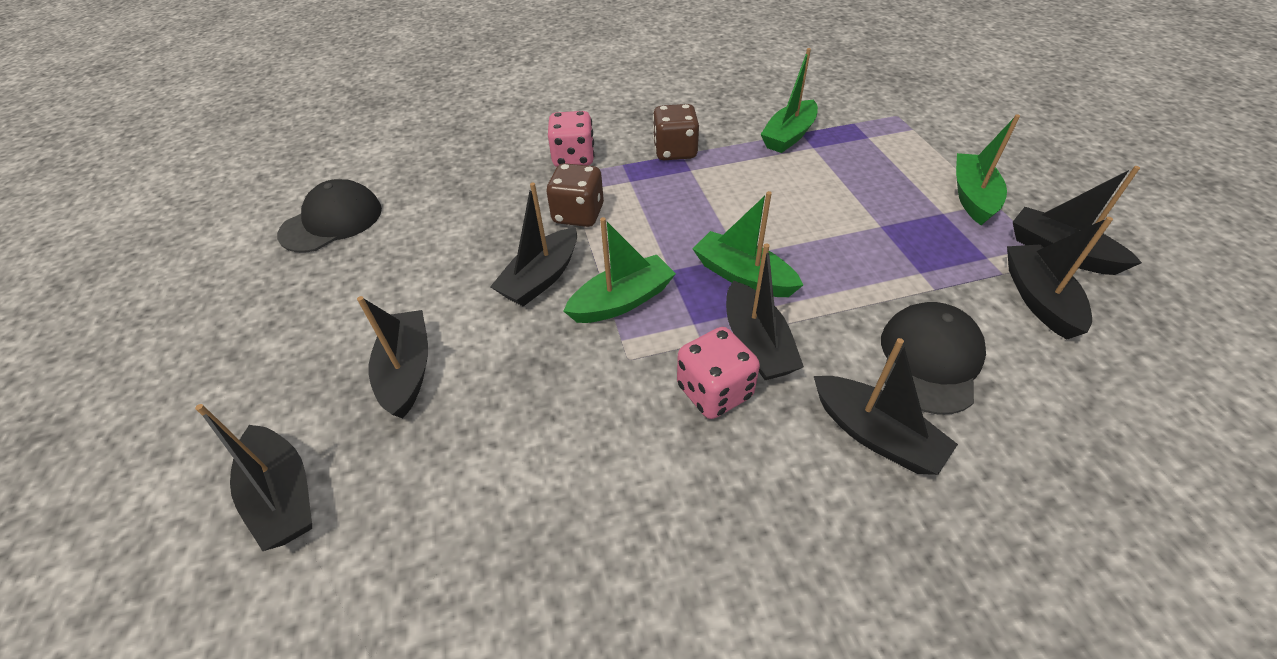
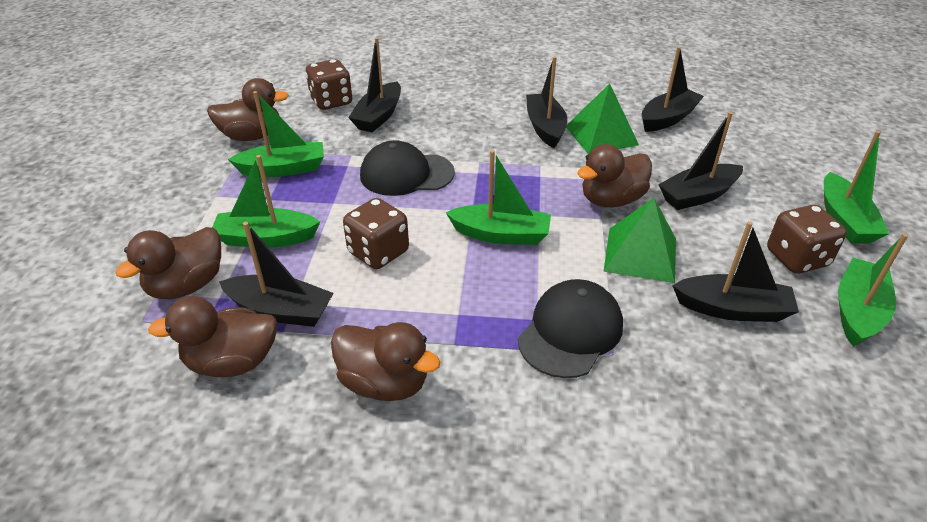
black boat: 7 -> 6
brown dice: 2 -> 3
brown duck: 0 -> 5
green boat: 4 -> 5
green pyramid: 0 -> 2
pink dice: 2 -> 0

